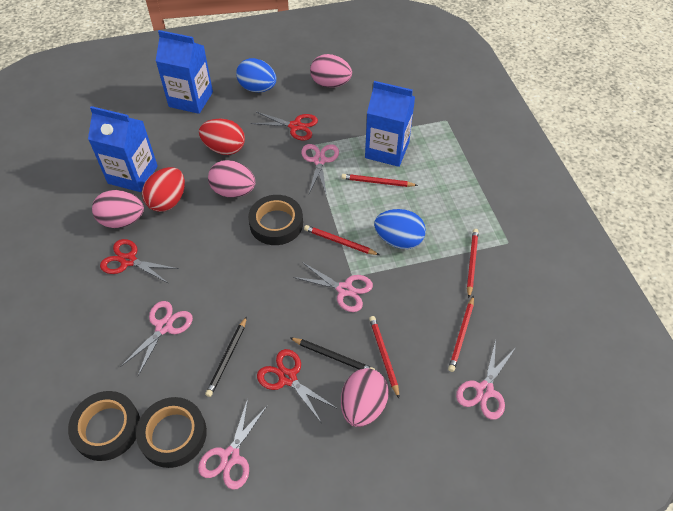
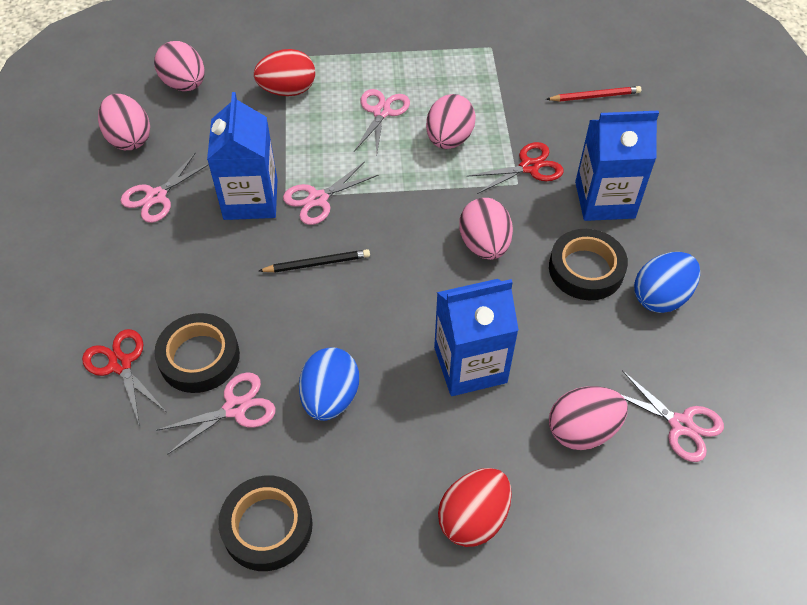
black pencil: 2 -> 1
pink egg: 4 -> 5
red pencil: 5 -> 1
red scissors: 3 -> 2

